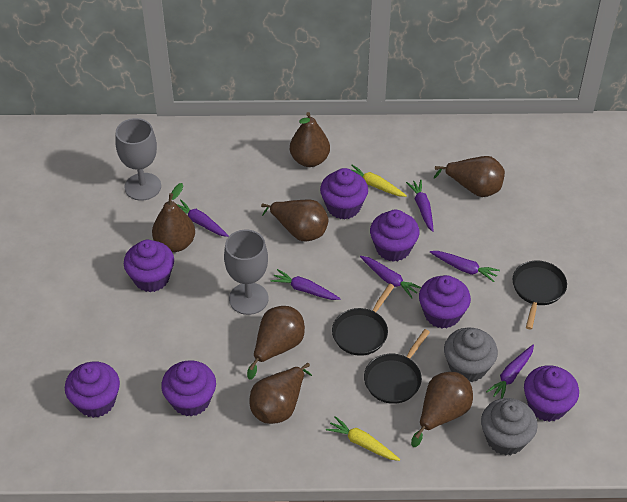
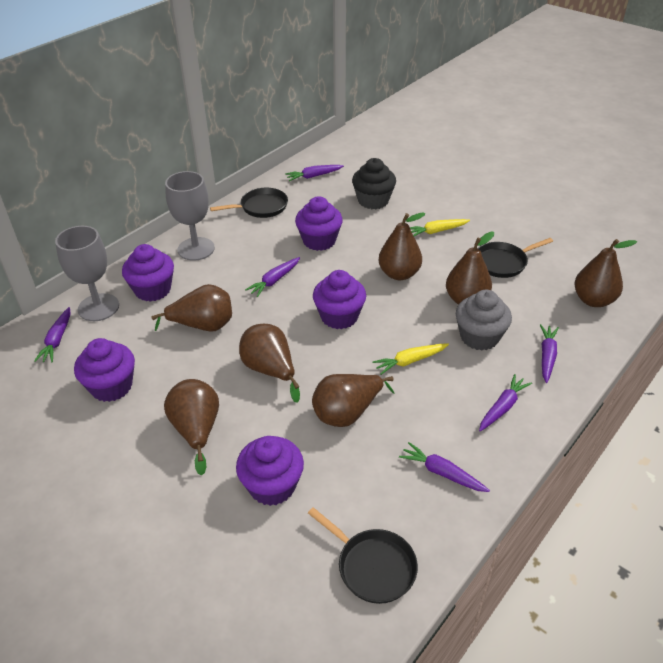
black cupcake: 0 -> 1
grey cupcake: 2 -> 1
purple cupcake: 7 -> 5

